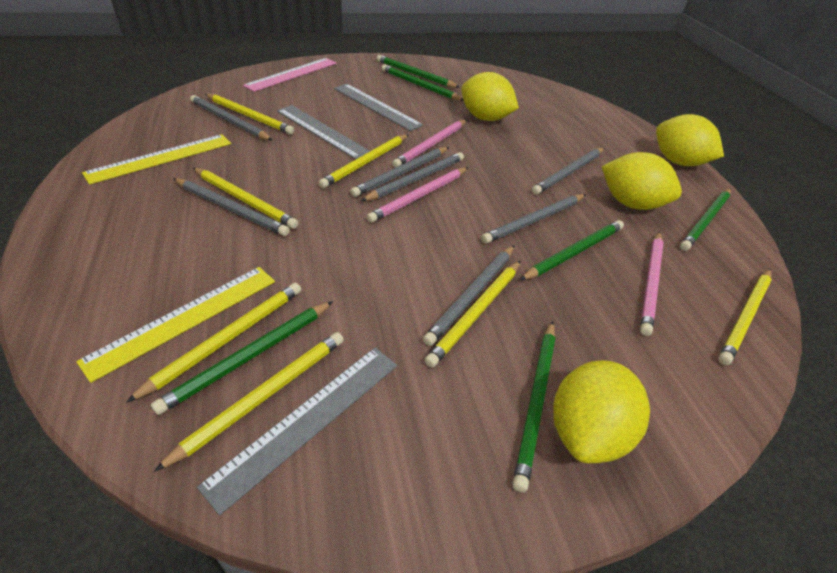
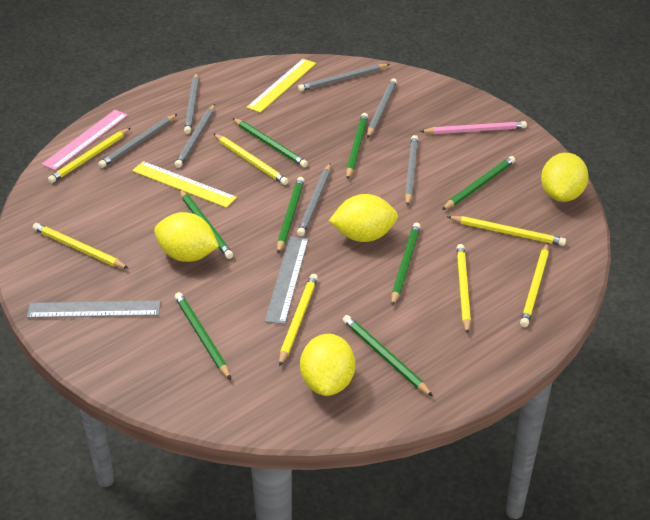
green pencil: 6 -> 8
grey ruler: 3 -> 2
pink pencil: 3 -> 1

